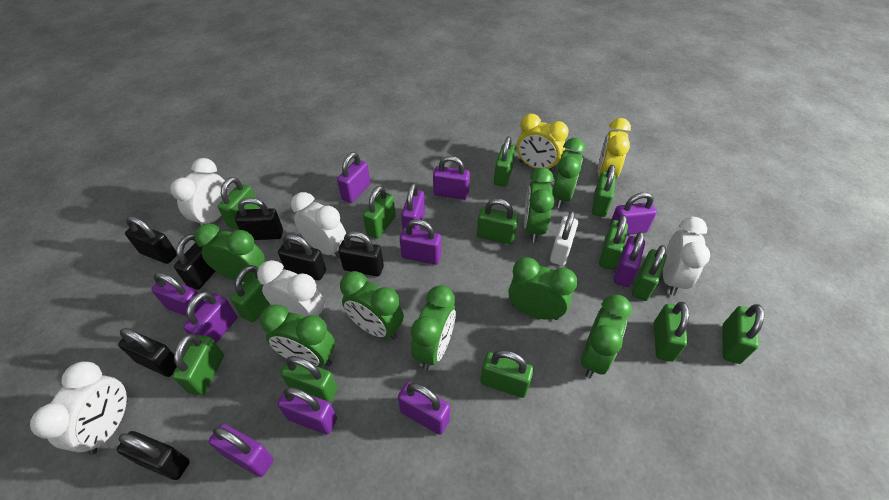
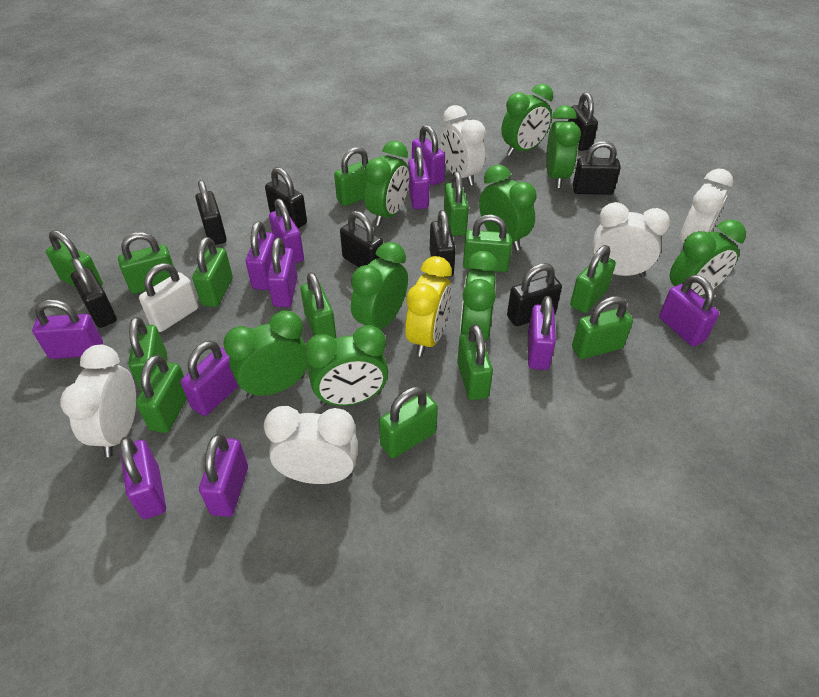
black padlock: 7 -> 8
green clock: 8 -> 9
yellow clock: 2 -> 1

